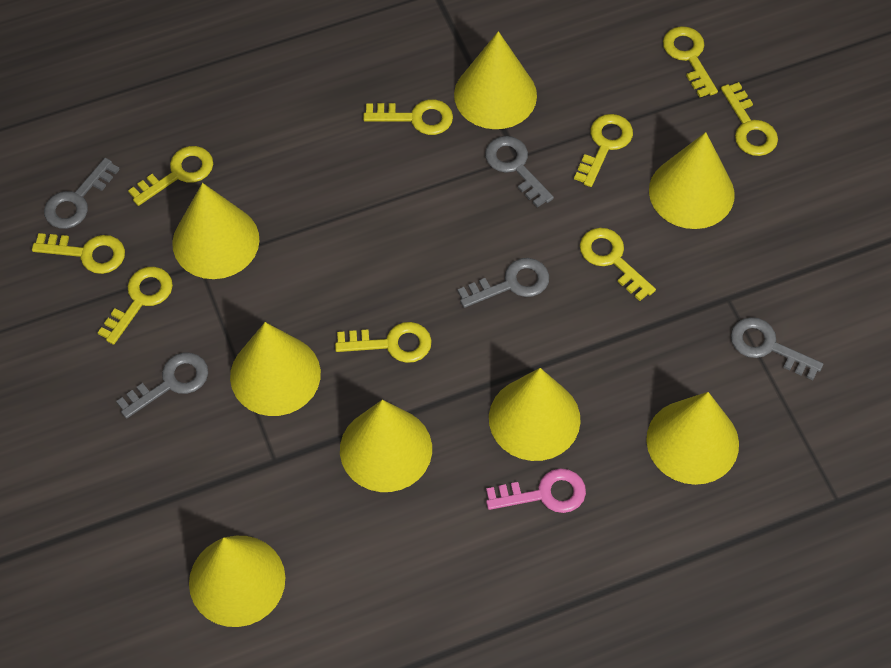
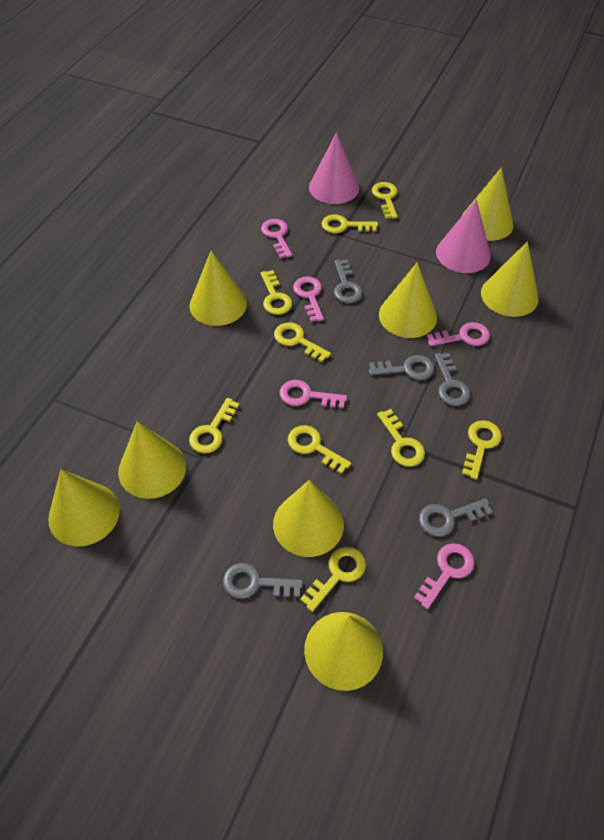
pink cone: 0 -> 2
pink key: 1 -> 5

